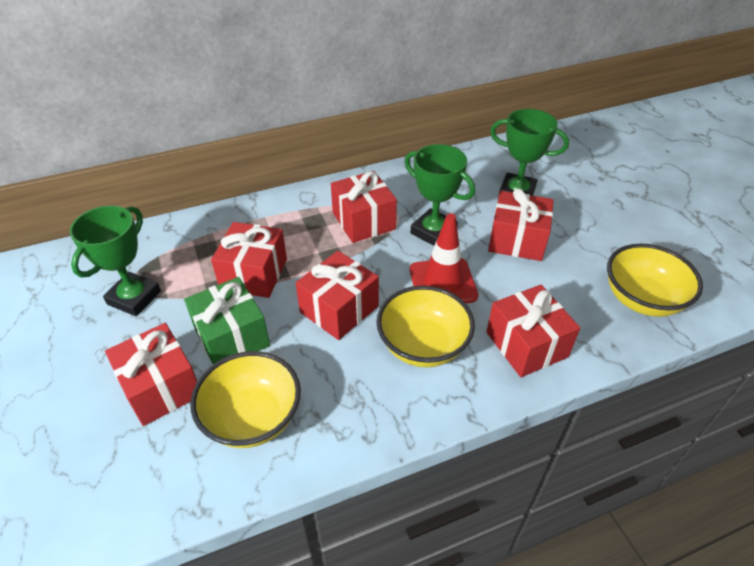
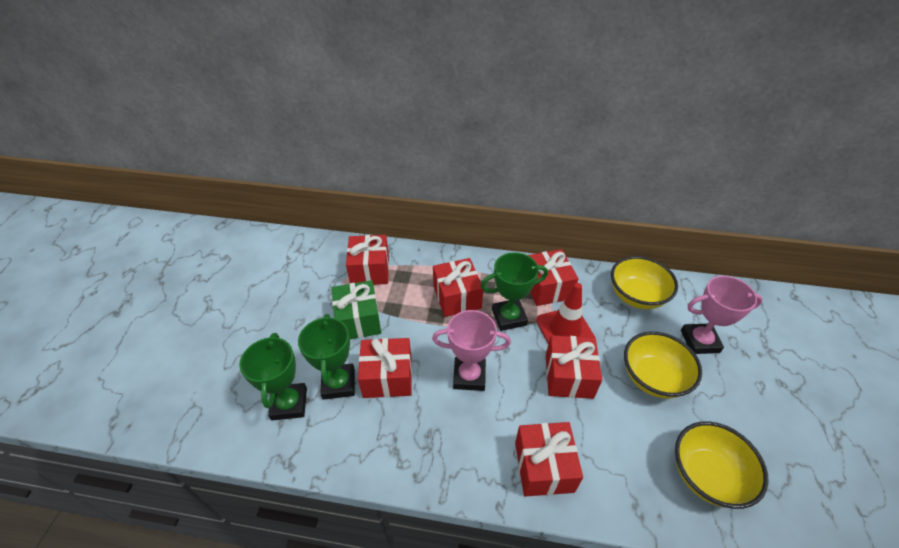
pink trophy: 0 -> 2

